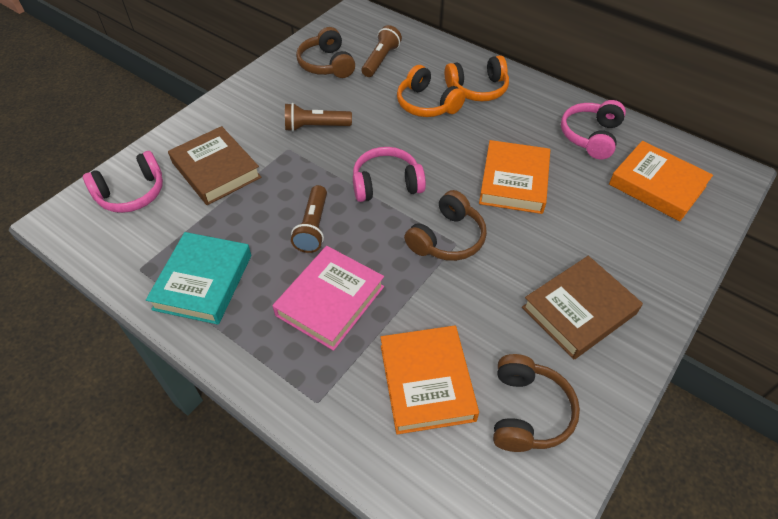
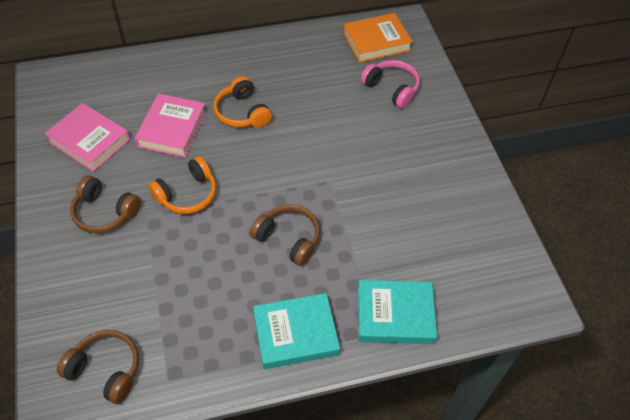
brown book: 2 -> 0
brown flashlight: 3 -> 0
orange book: 3 -> 1
pink book: 1 -> 2
pink headphones: 3 -> 1
turquoise book: 1 -> 2

